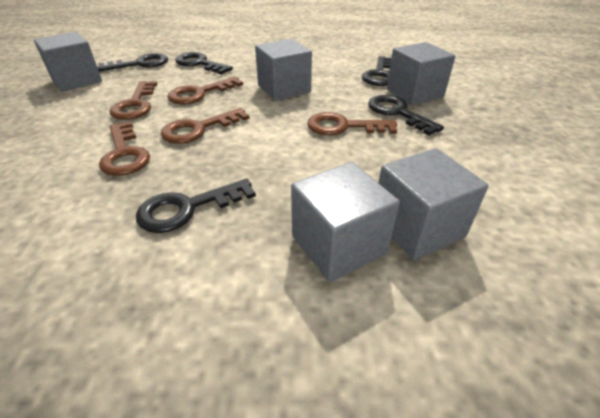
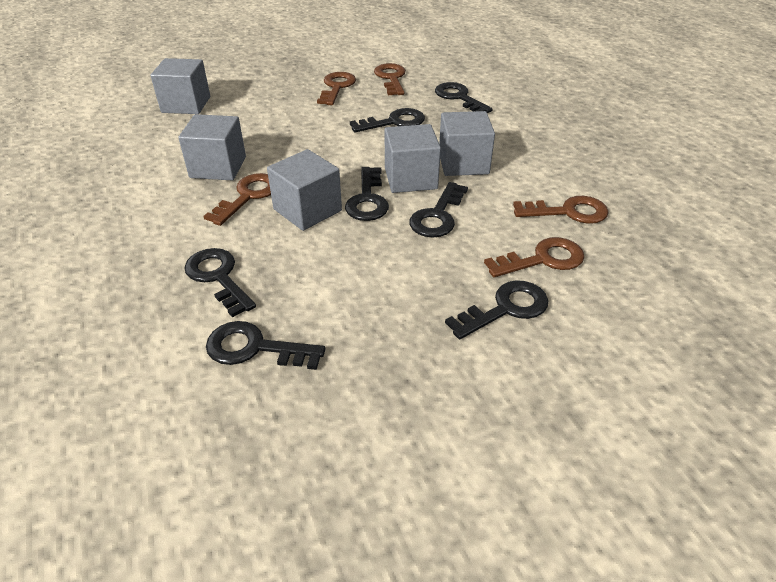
black key: 5 -> 7

